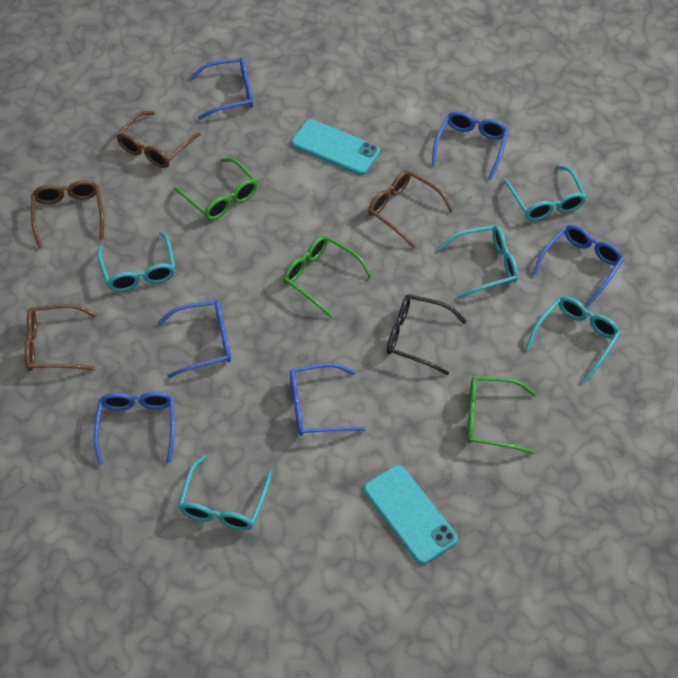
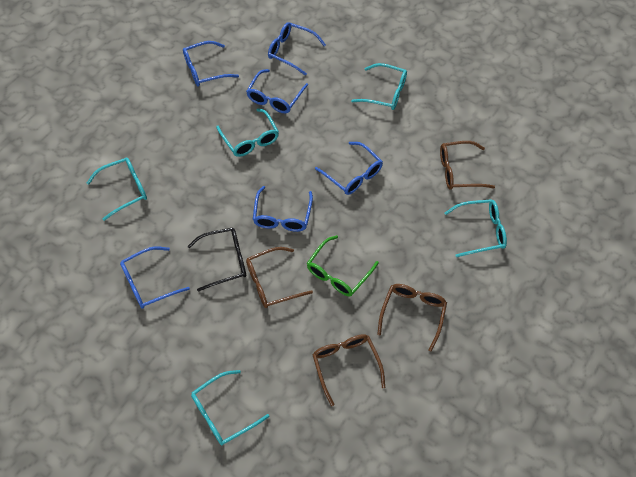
green glasses: 3 -> 1
turquoise phone: 2 -> 0

